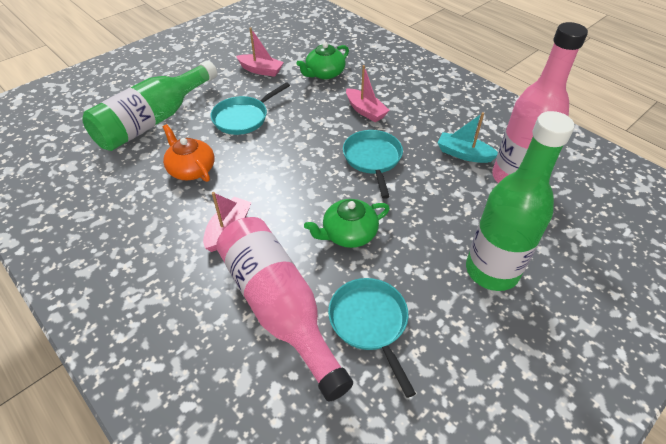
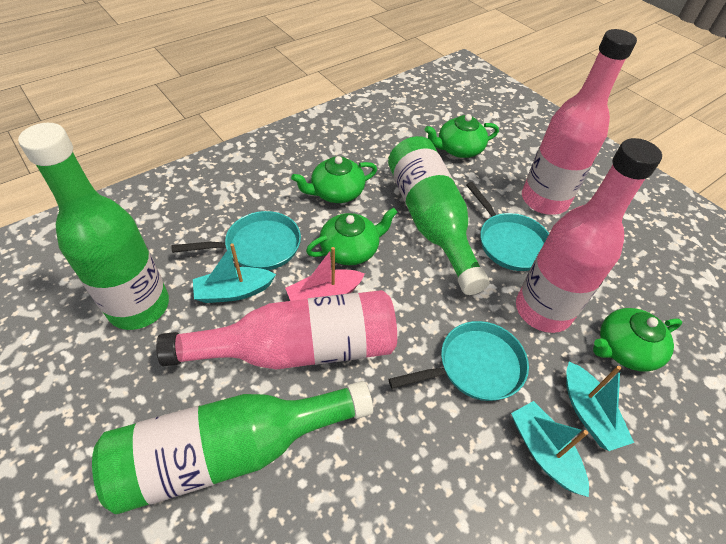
green bottle: 2 -> 3
green teapot: 2 -> 4
orange teapot: 1 -> 0
pink boat: 3 -> 1
pink bottle: 2 -> 3
turquoise boat: 1 -> 3

